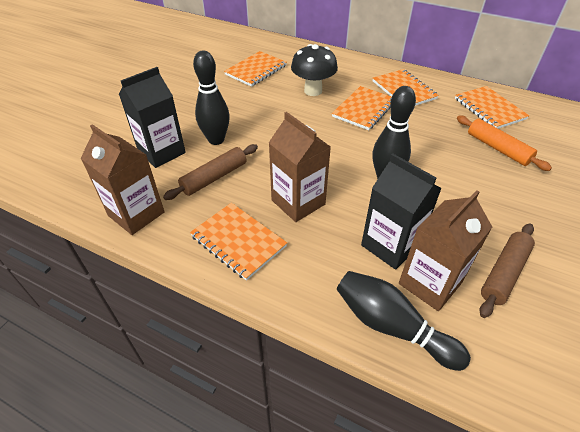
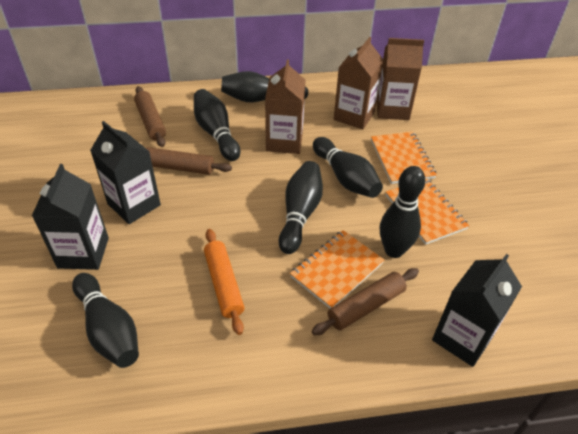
black bowling pin: 3 -> 6
black carton: 2 -> 3
black mushroom: 1 -> 0
brown rolling pin: 2 -> 3
orange notebook: 5 -> 3

